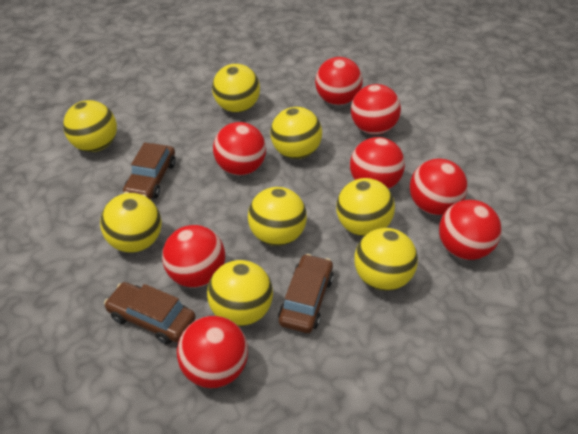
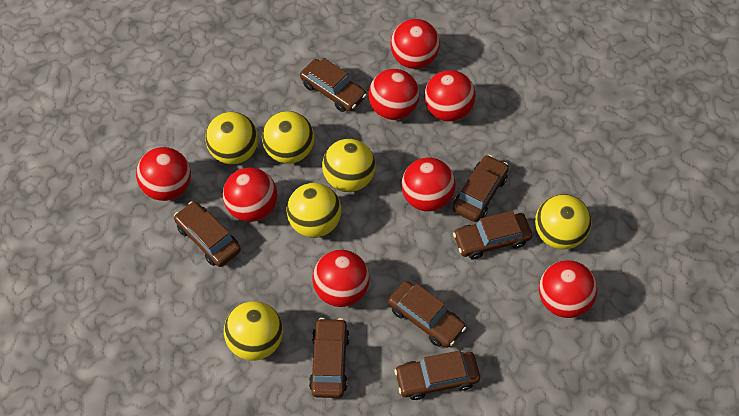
brown car: 3 -> 7
yellow ball: 8 -> 6

